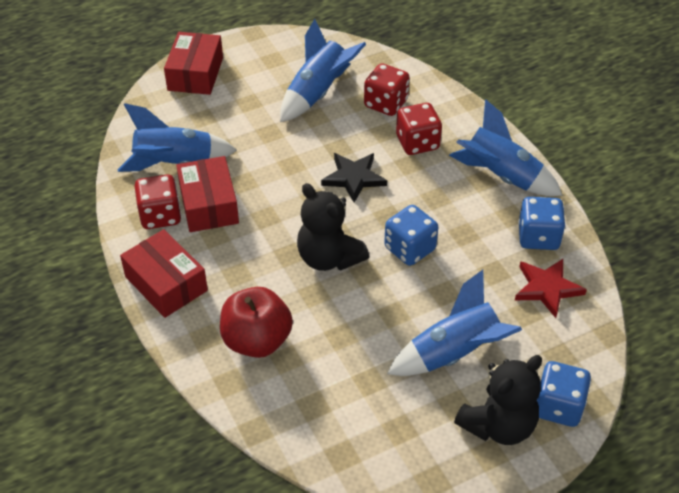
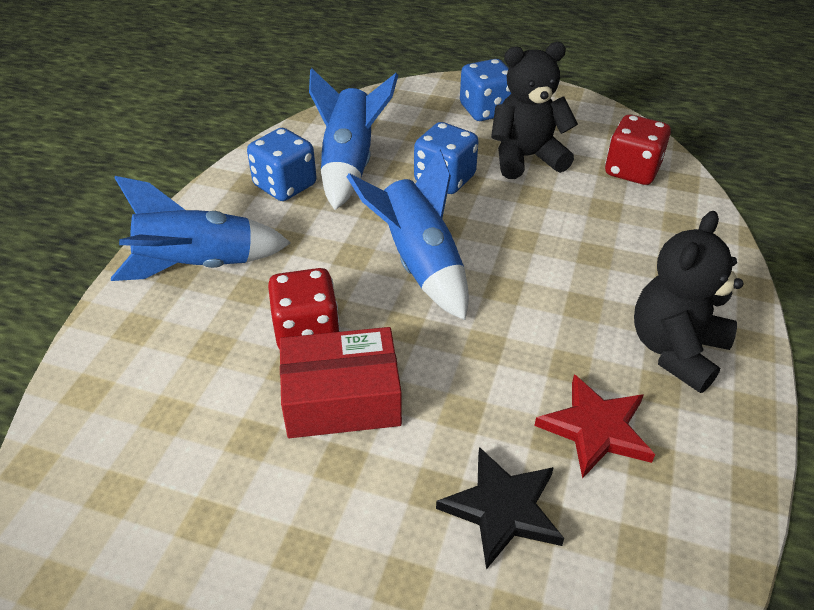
blue rocket: 4 -> 3
red apple: 1 -> 0
red box: 3 -> 1
red dice: 3 -> 2

